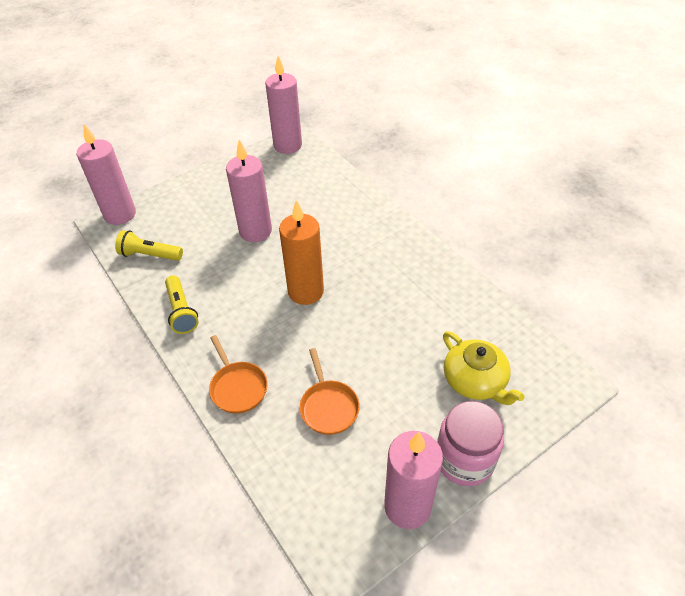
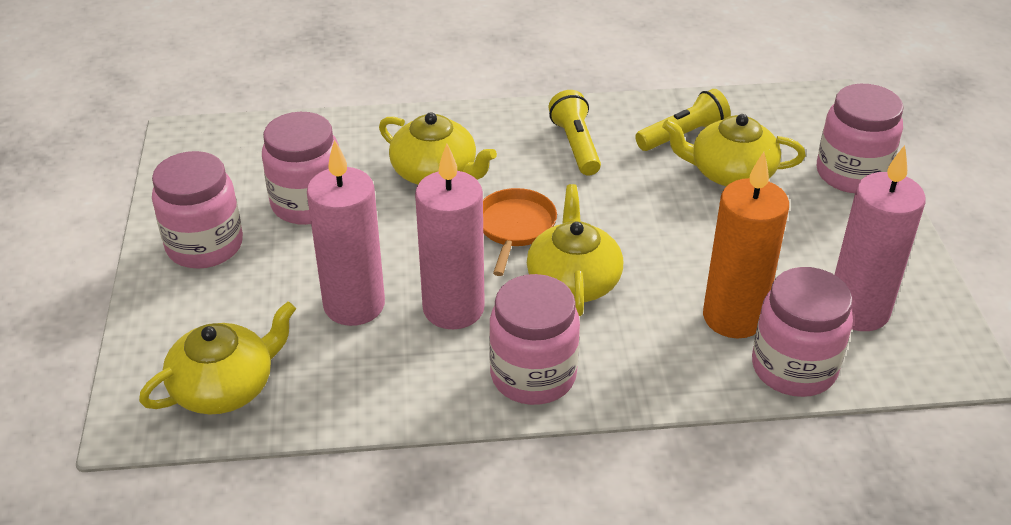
orange pan: 2 -> 1
pink candle: 4 -> 3
pink jar: 1 -> 5
yellow teapot: 1 -> 4

